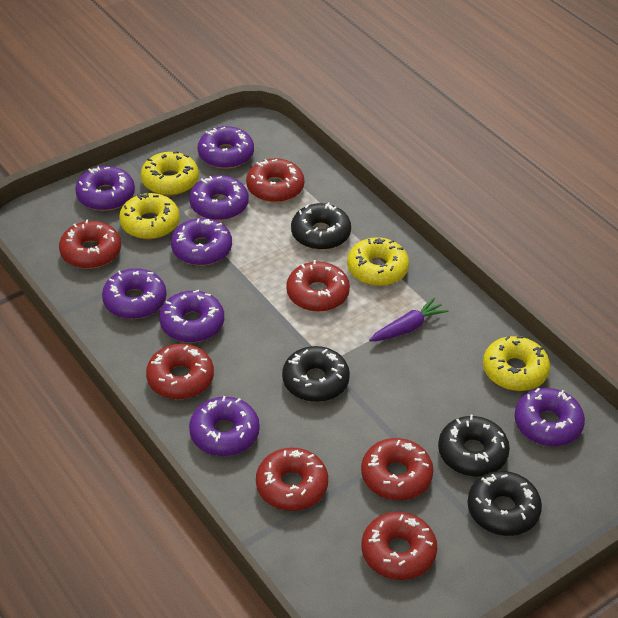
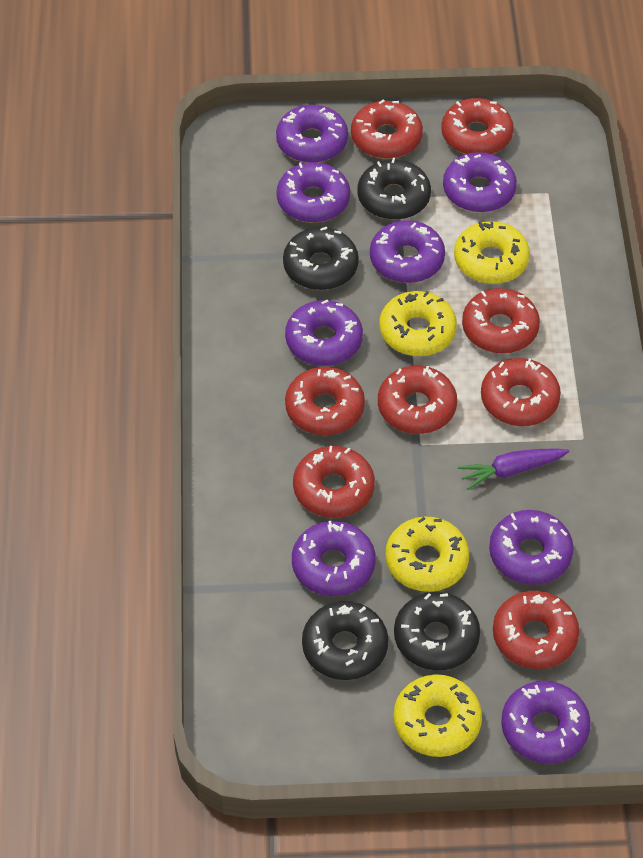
red donut: 7 -> 8

